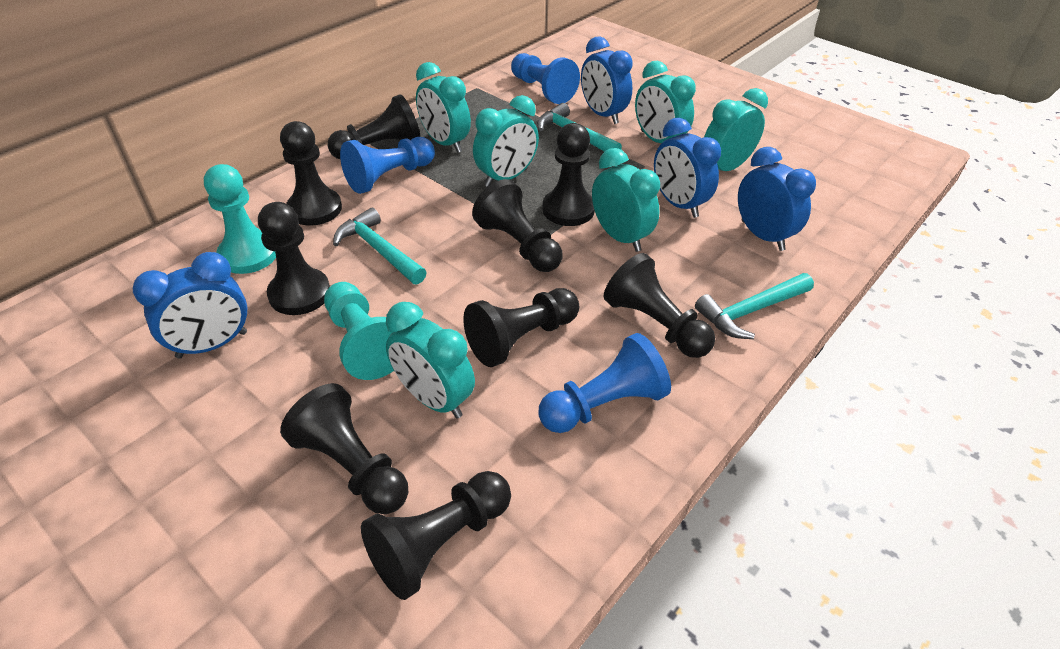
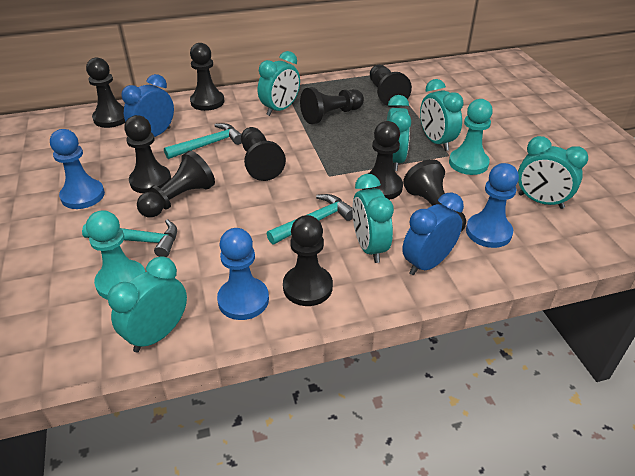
black pawn: 9 -> 10
blue clock: 4 -> 2

